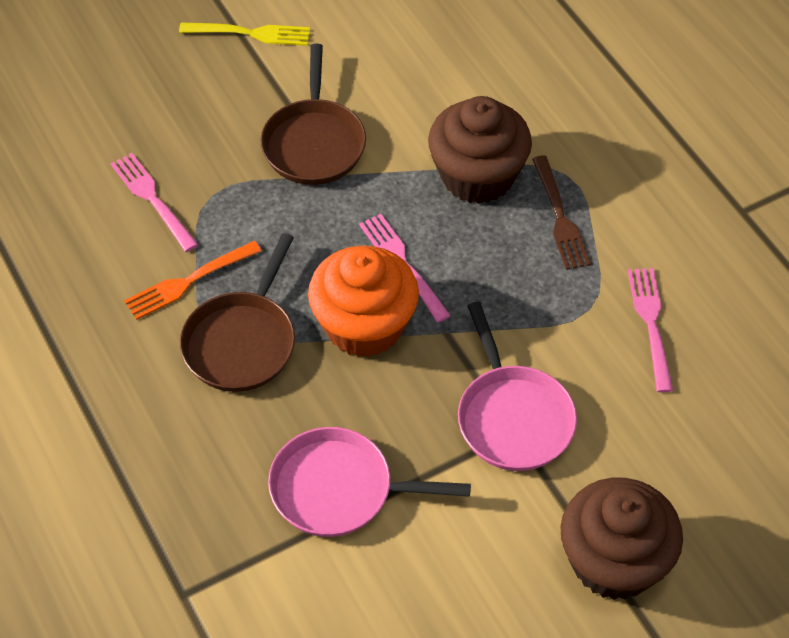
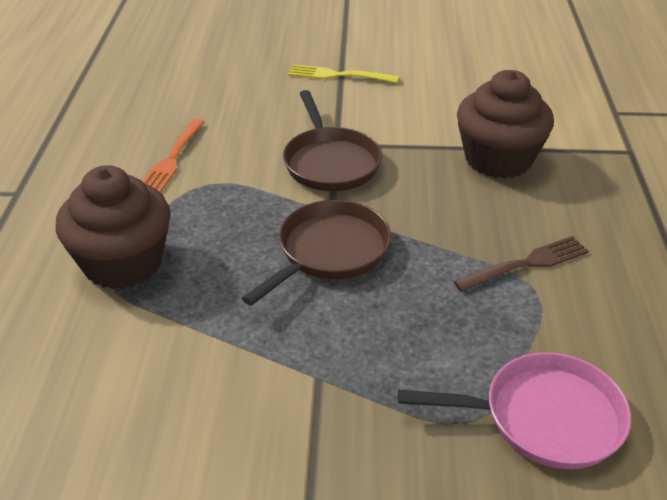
orange cupcake: 1 -> 0
pink fork: 3 -> 0
pink pan: 2 -> 1

